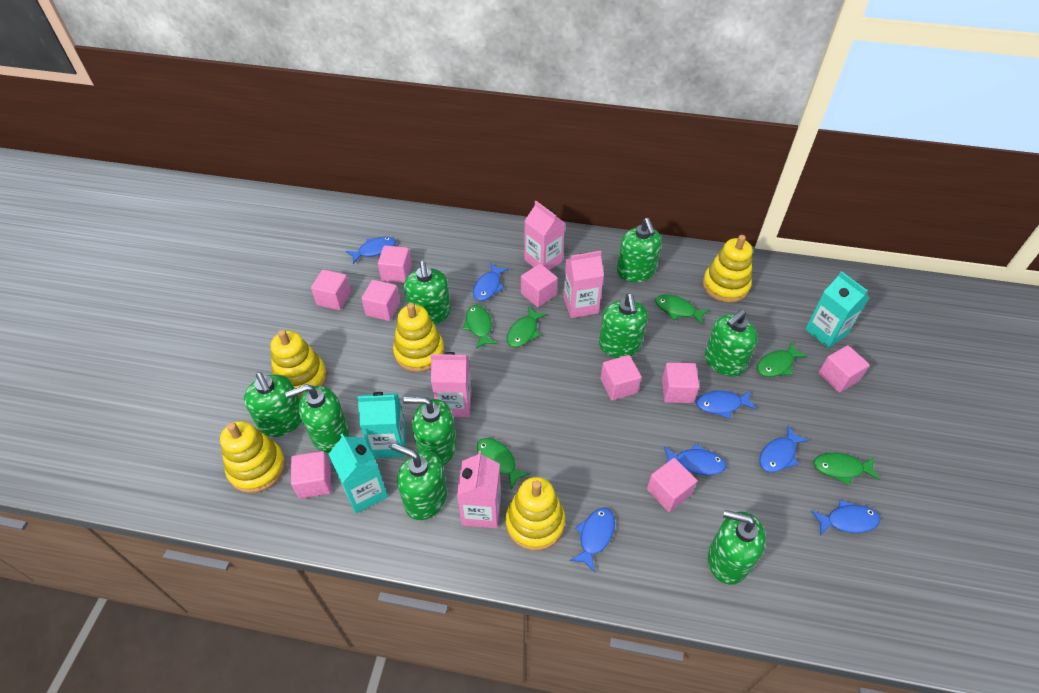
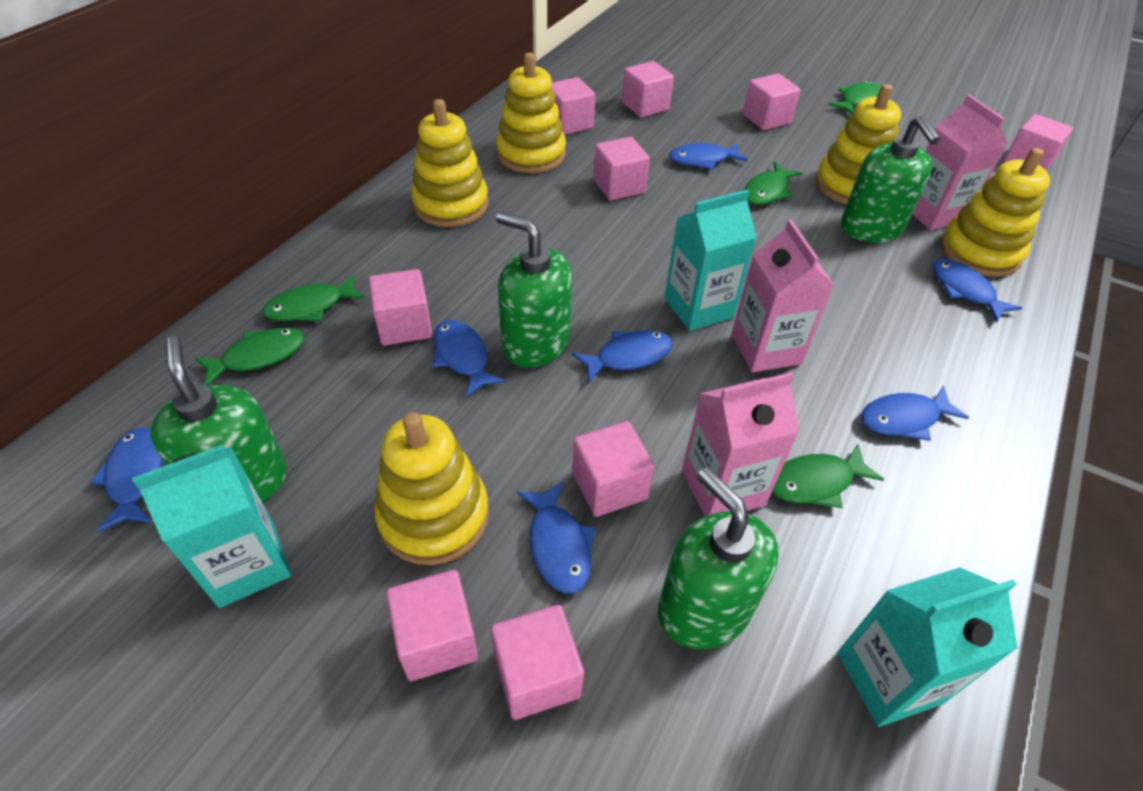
green fish: 6 -> 5
green soap dispenser: 9 -> 4
pink carton: 4 -> 3

